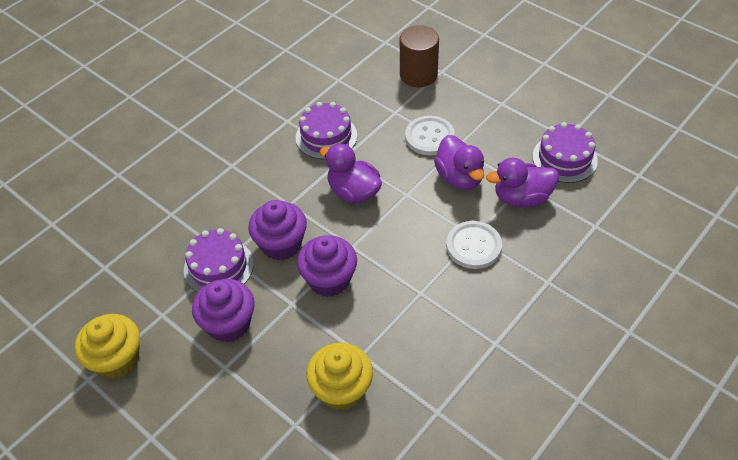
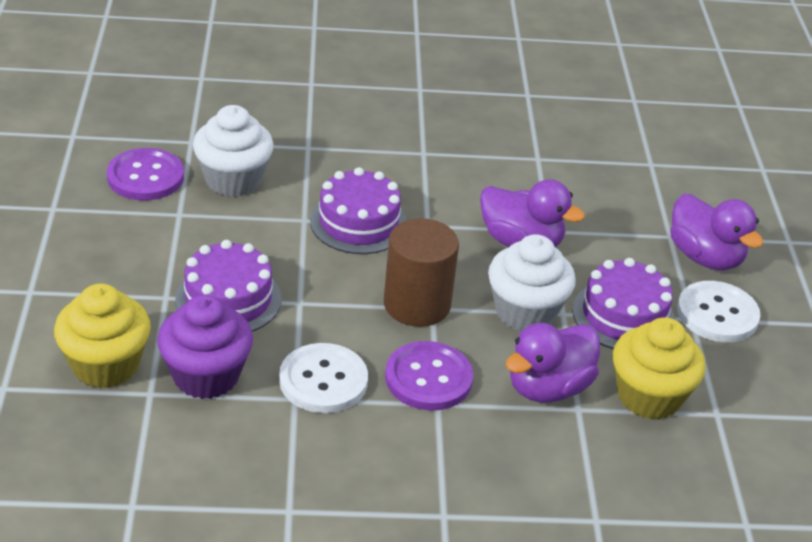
purple button: 0 -> 2
purple cupcake: 3 -> 1
white cupcake: 0 -> 2

